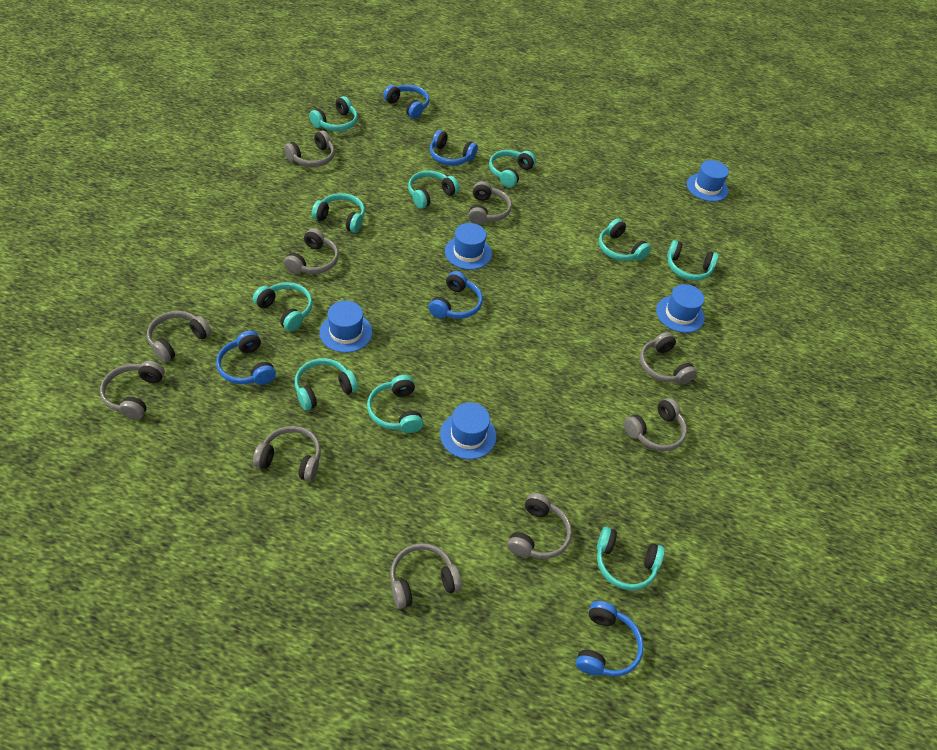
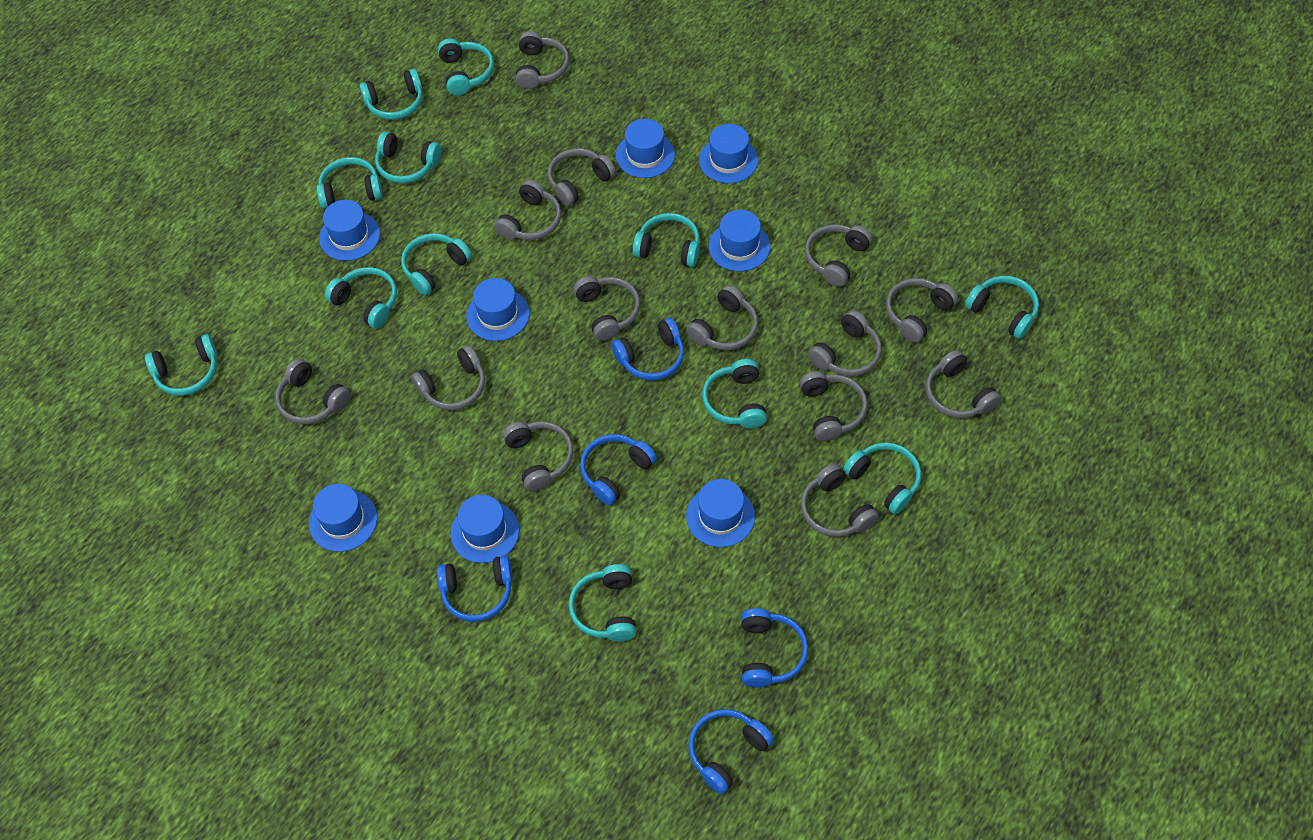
blue hat: 5 -> 8
grey headphones: 10 -> 14
turquoise headphones: 10 -> 12

